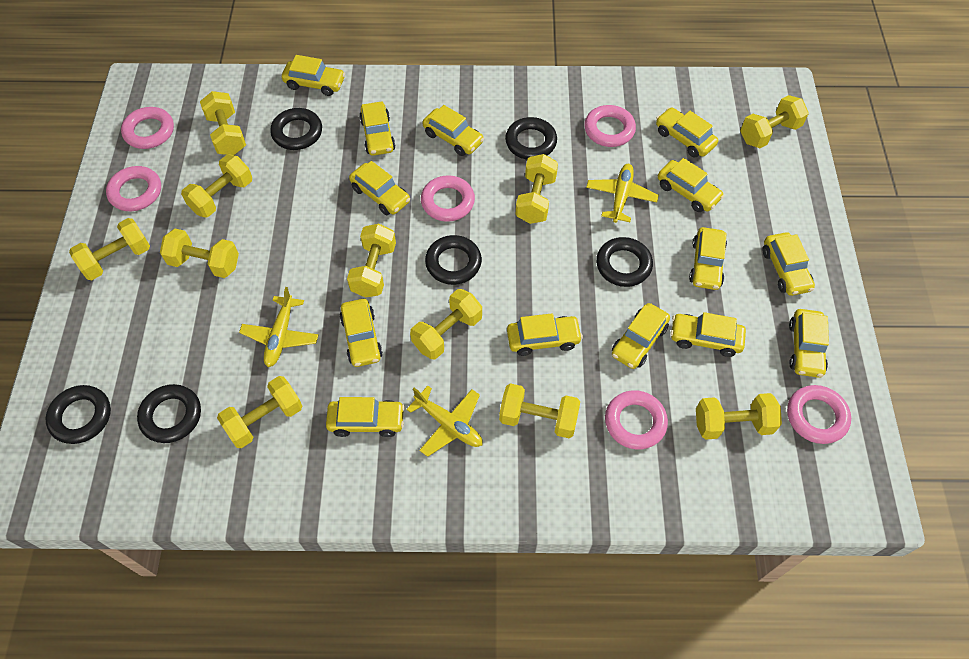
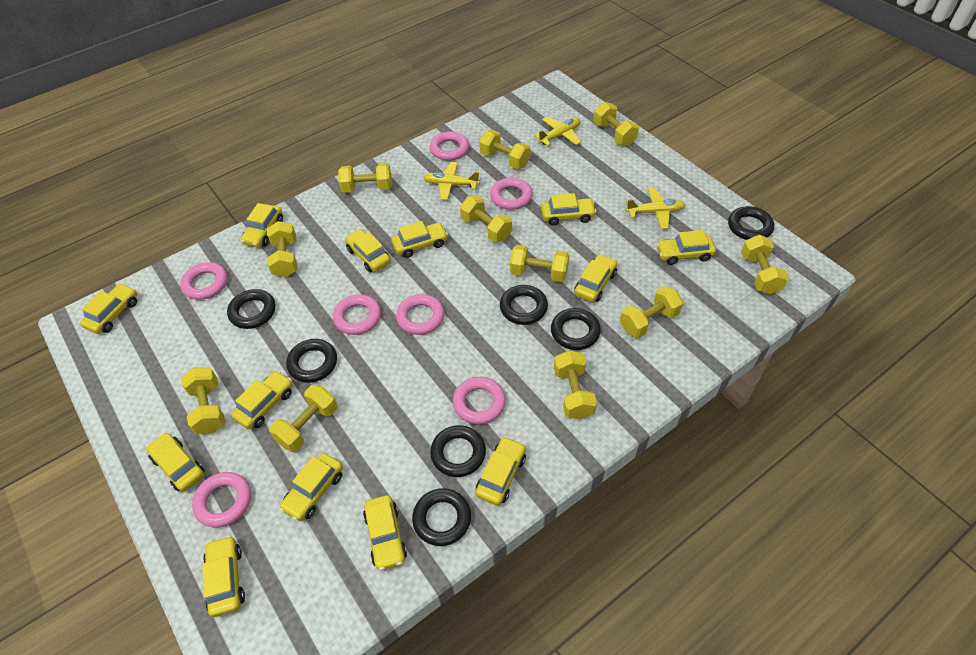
black ring: 6 -> 7
pink ring: 6 -> 7
yellow car: 14 -> 13

